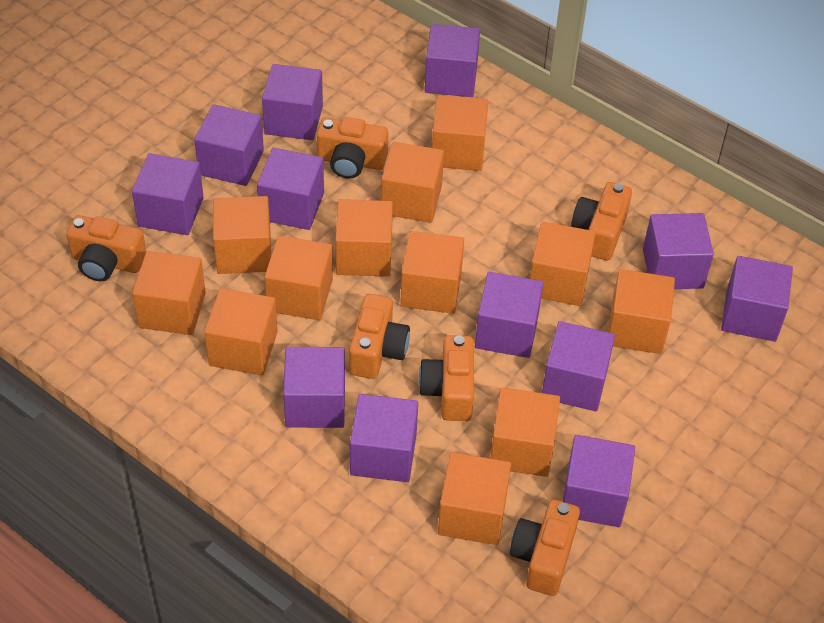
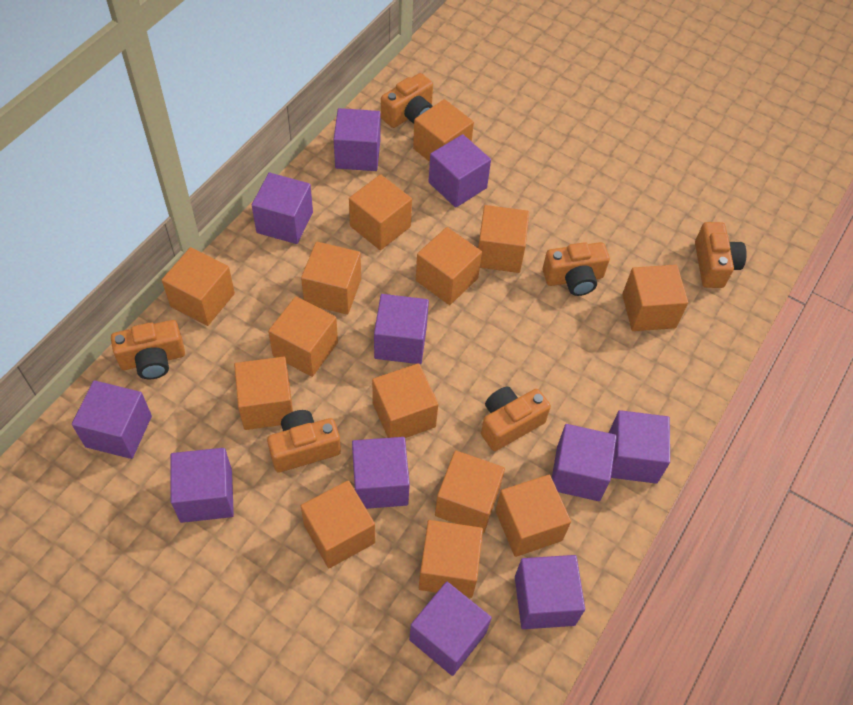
orange cube: 12 -> 14
purple cube: 12 -> 11

